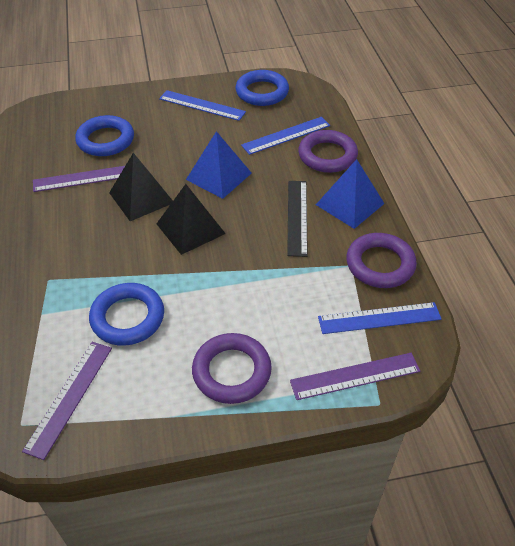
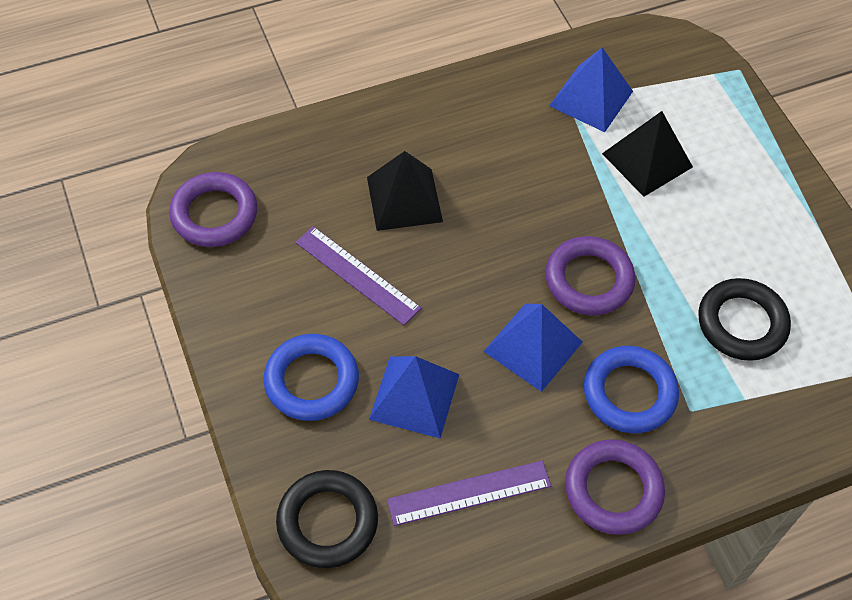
black ring: 0 -> 2
black ruler: 1 -> 0
blue pyramid: 2 -> 3
blue ring: 3 -> 2
blue ruler: 3 -> 0
purple ruler: 3 -> 2

